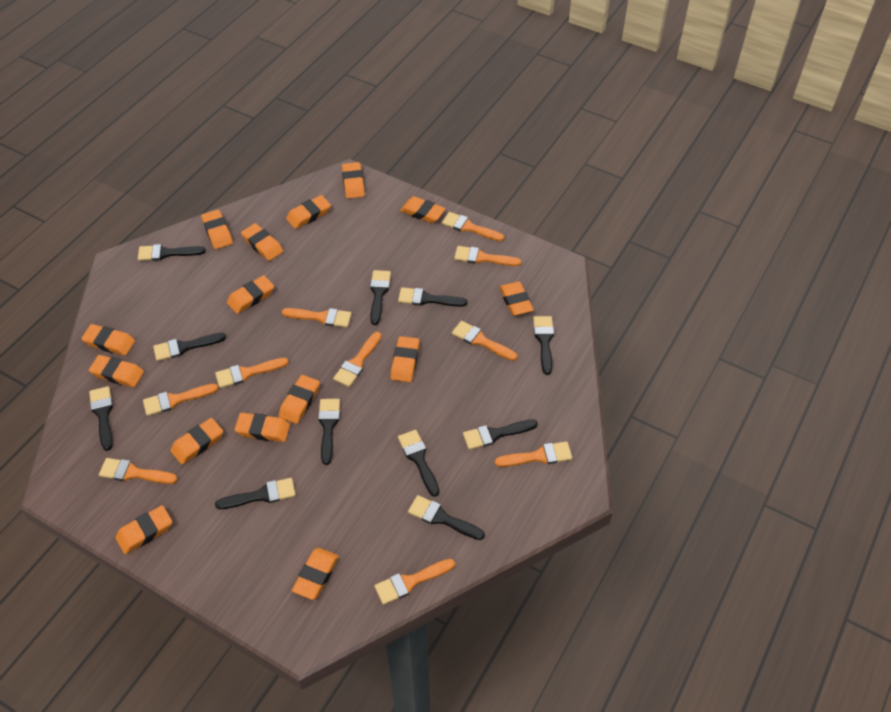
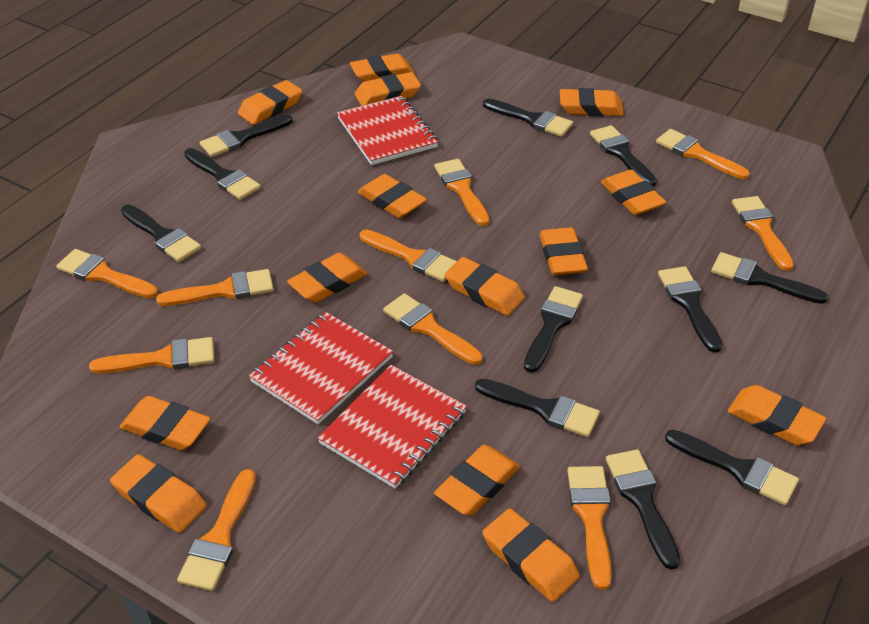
orange eraser: 15 -> 14
red notebook: 0 -> 3

